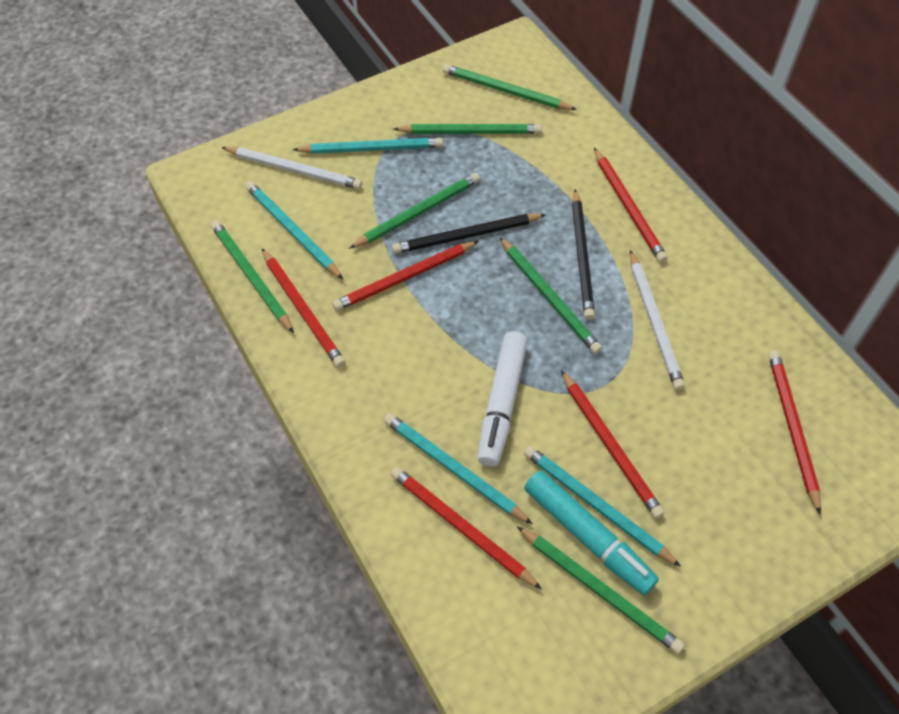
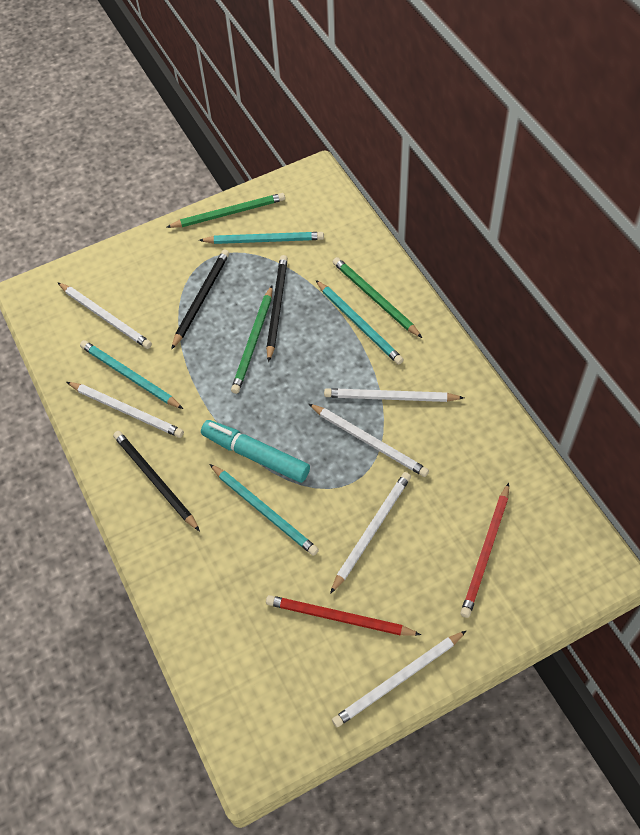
black pencil: 2 -> 3
green pencil: 6 -> 3
red pencil: 6 -> 2
white marker: 1 -> 0
white pencil: 2 -> 6

